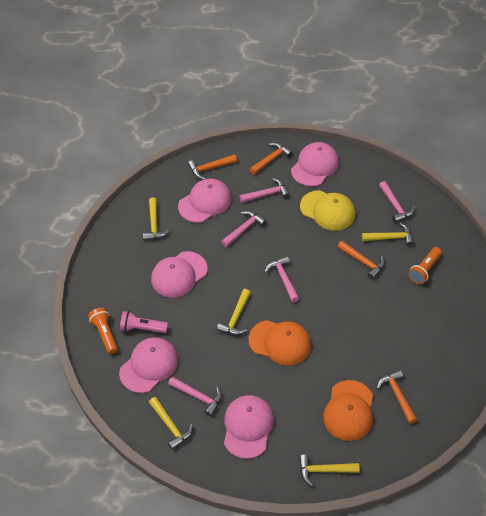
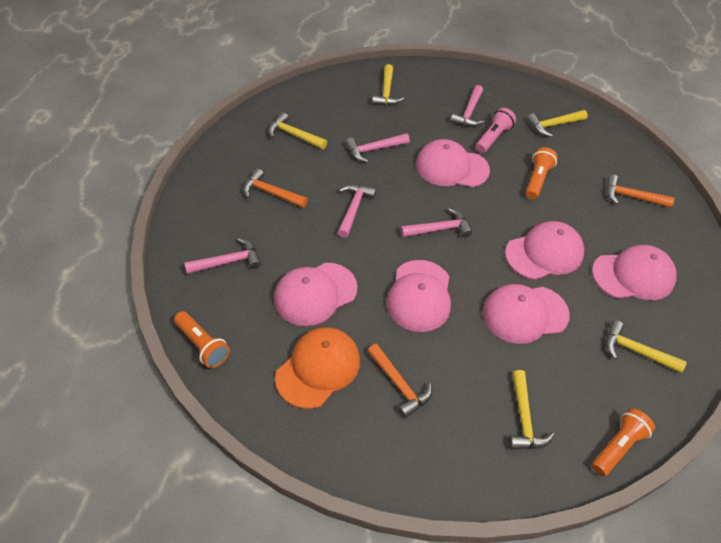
orange cap: 2 -> 1
orange flashlight: 2 -> 3
orange hammer: 4 -> 3
pink cap: 5 -> 6
yellow cap: 1 -> 0

